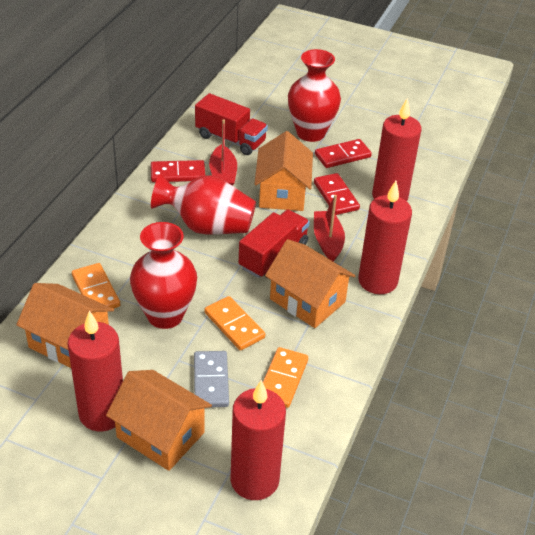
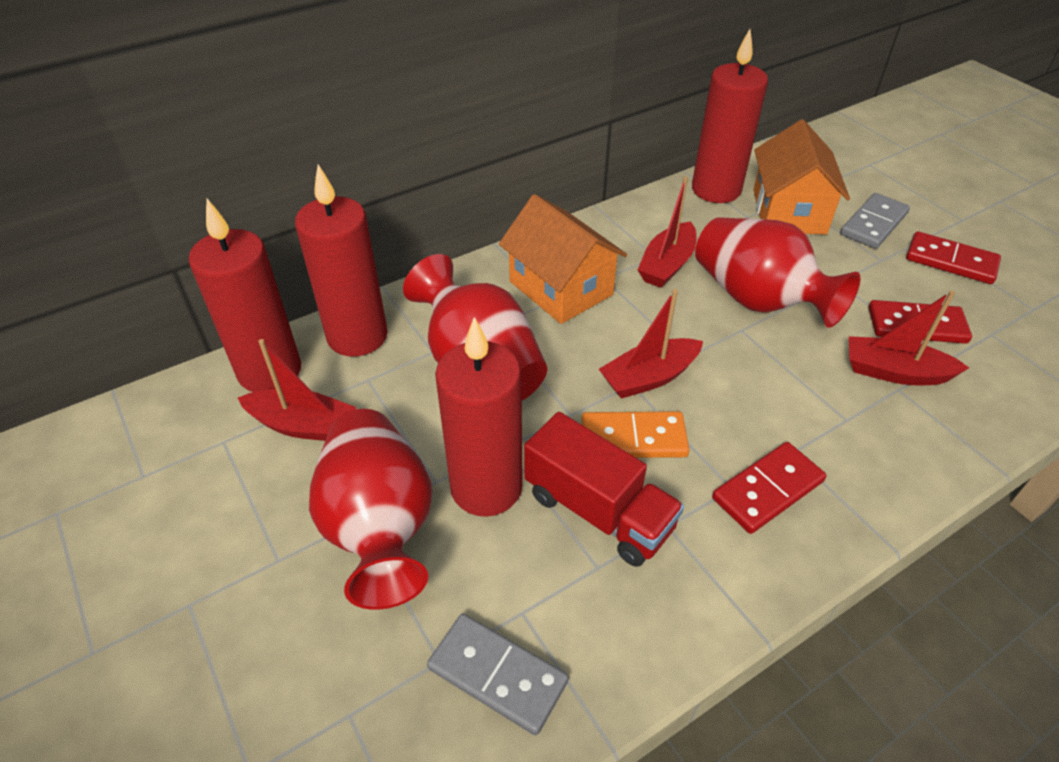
grey domino: 1 -> 2
orange domino: 3 -> 1
orange house: 4 -> 2
red boat: 2 -> 4
red truck: 2 -> 1

